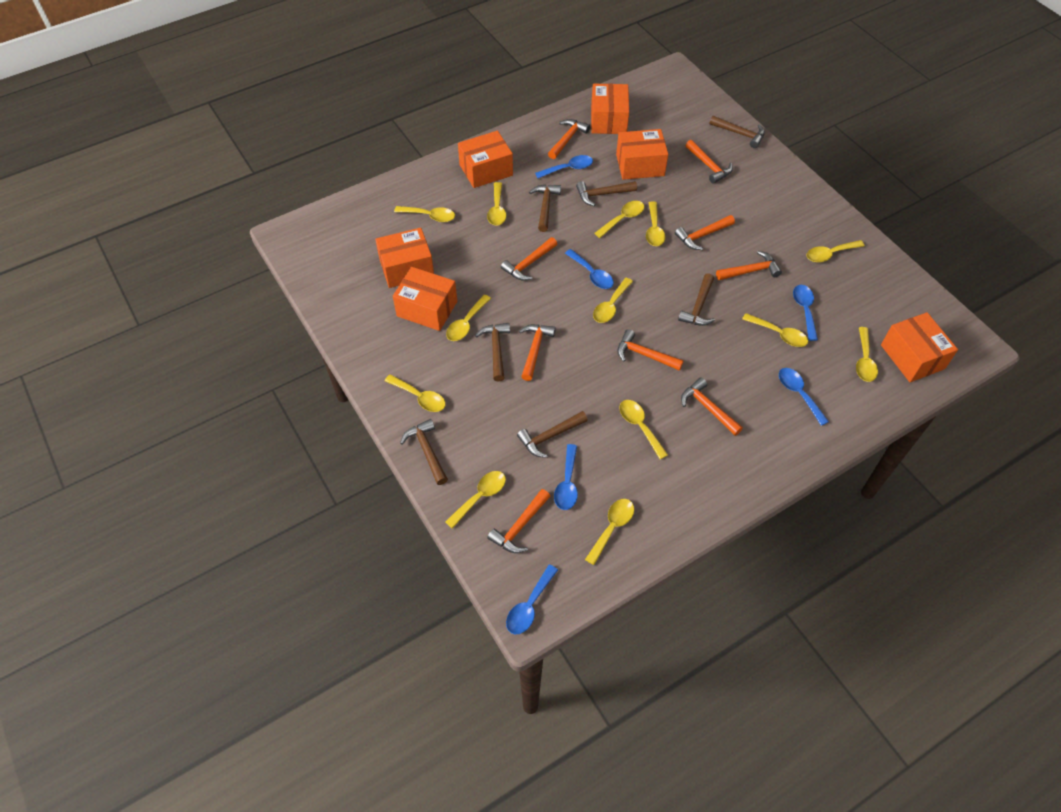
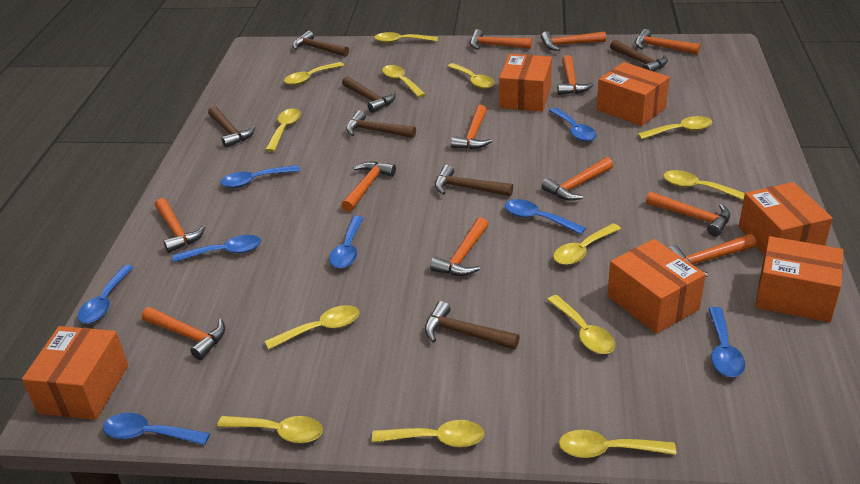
blue spoon: 6 -> 8
orange hammer: 9 -> 12

